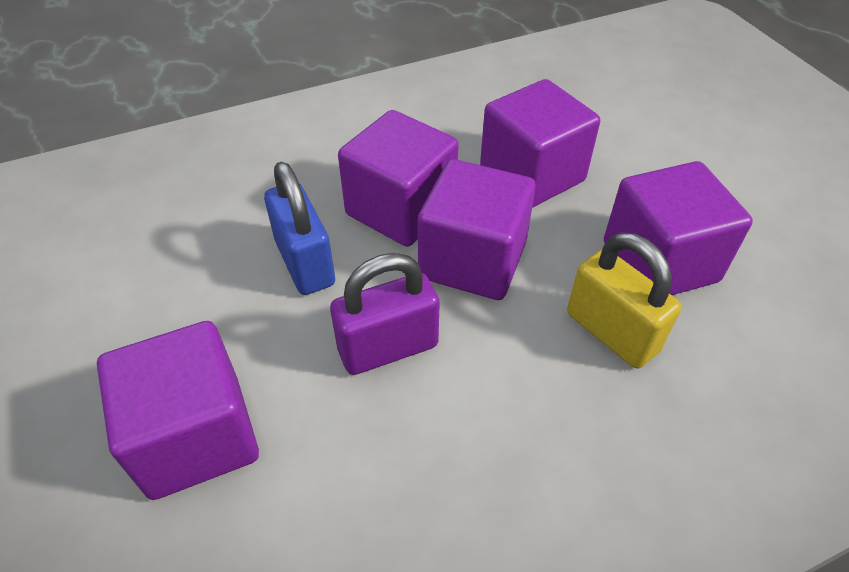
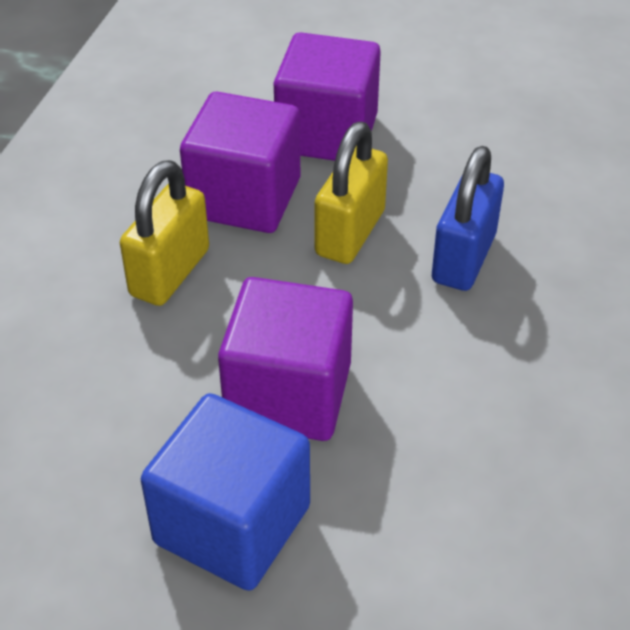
blue cube: 0 -> 1
purple cube: 5 -> 3
purple padlock: 1 -> 0
yellow padlock: 1 -> 2

